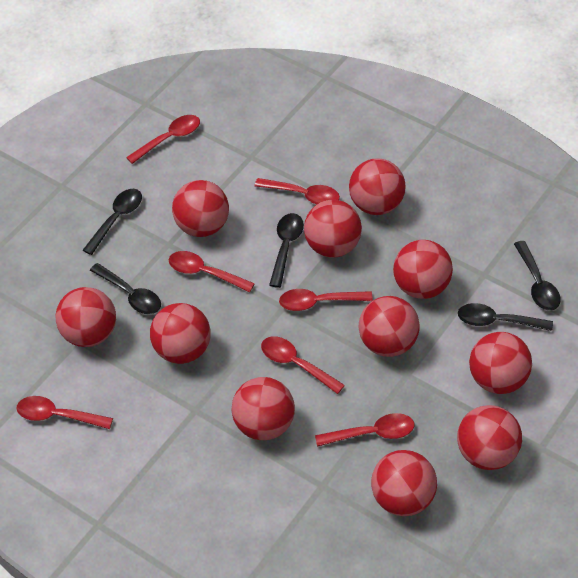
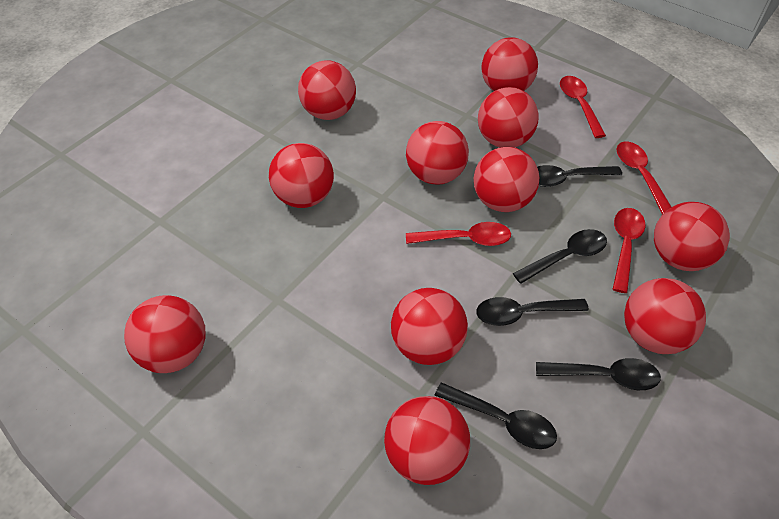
red spoon: 7 -> 4

